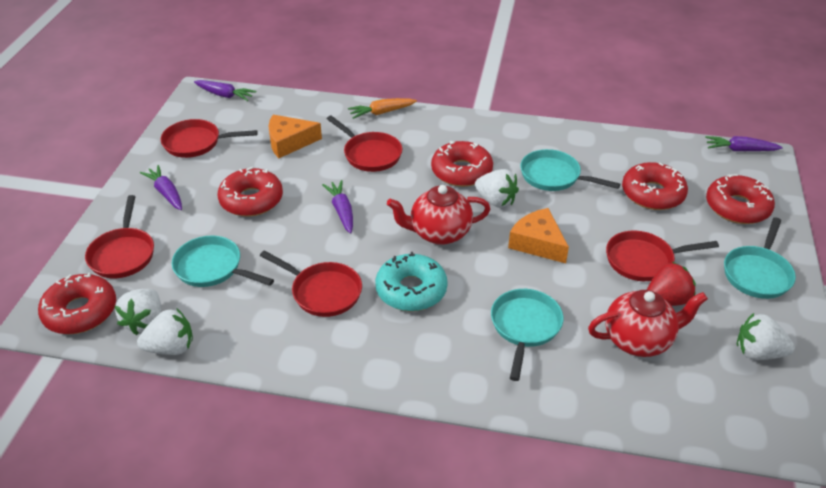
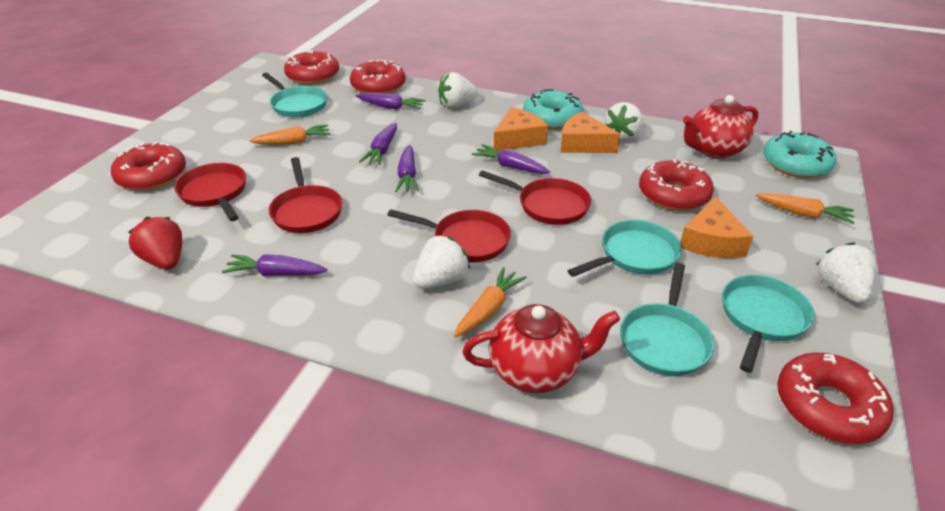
orange carrot: 1 -> 3
orange cheese: 2 -> 3
purple carrot: 4 -> 5
red pan: 5 -> 4
turquoise donut: 1 -> 2

